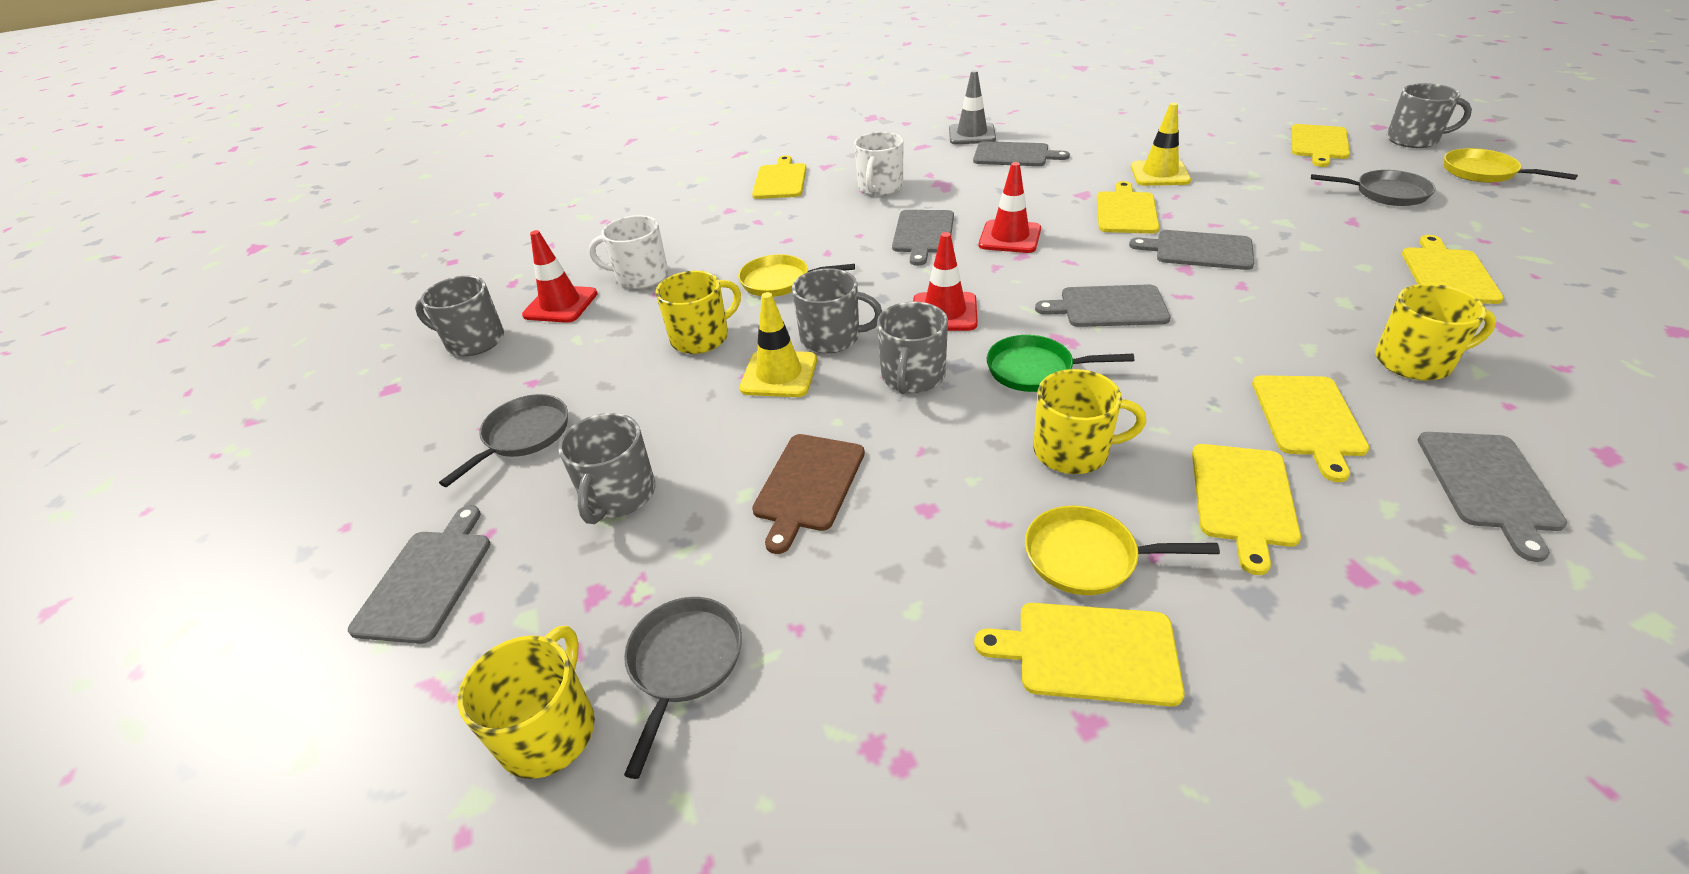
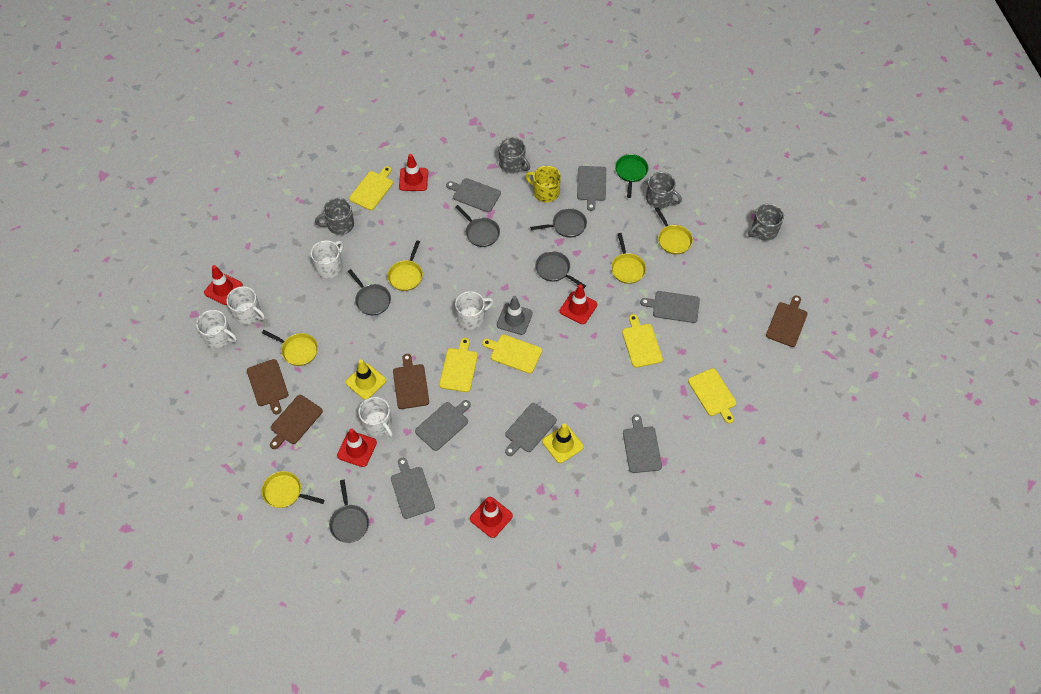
brown cutting board: 1 -> 4
grey cutting board: 6 -> 7
grey mug: 5 -> 4
grey pan: 3 -> 5
red traffic cone: 3 -> 5
white mug: 2 -> 5
yellow cutting board: 7 -> 5
yellow mug: 4 -> 1
yellow pan: 3 -> 5

